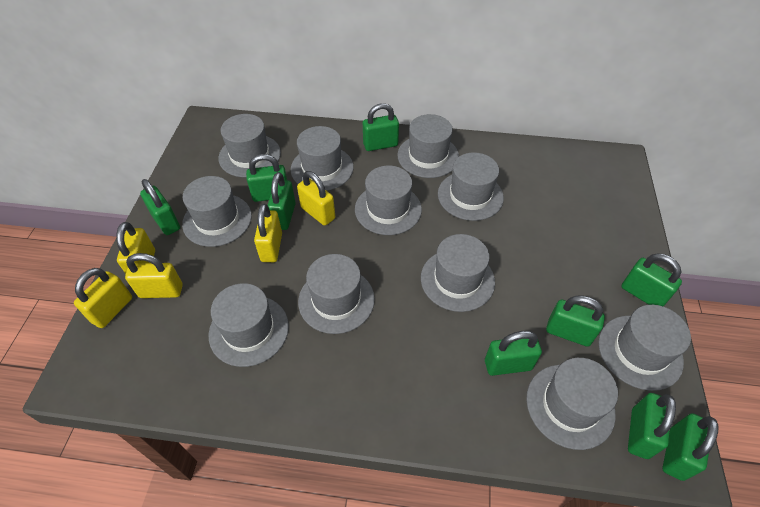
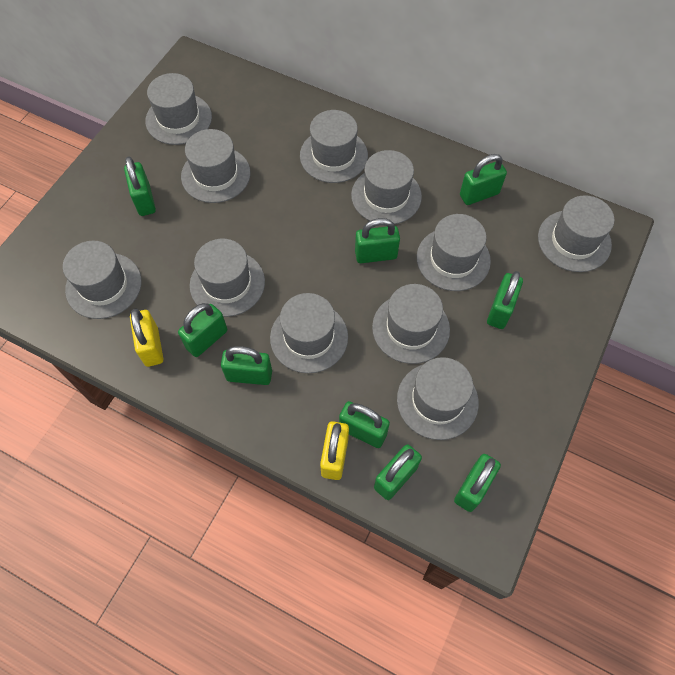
yellow padlock: 5 -> 2

